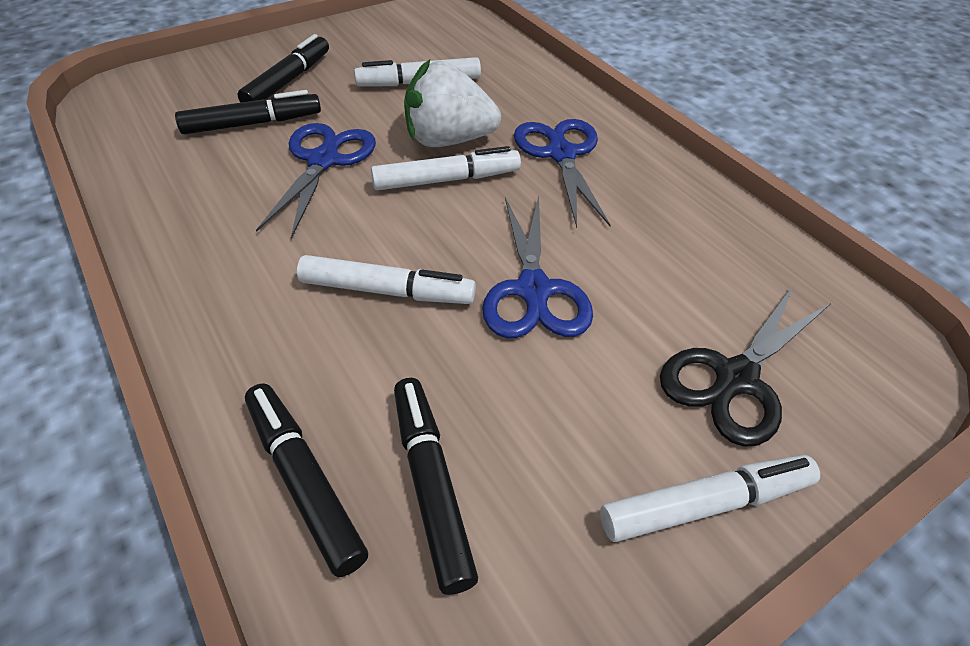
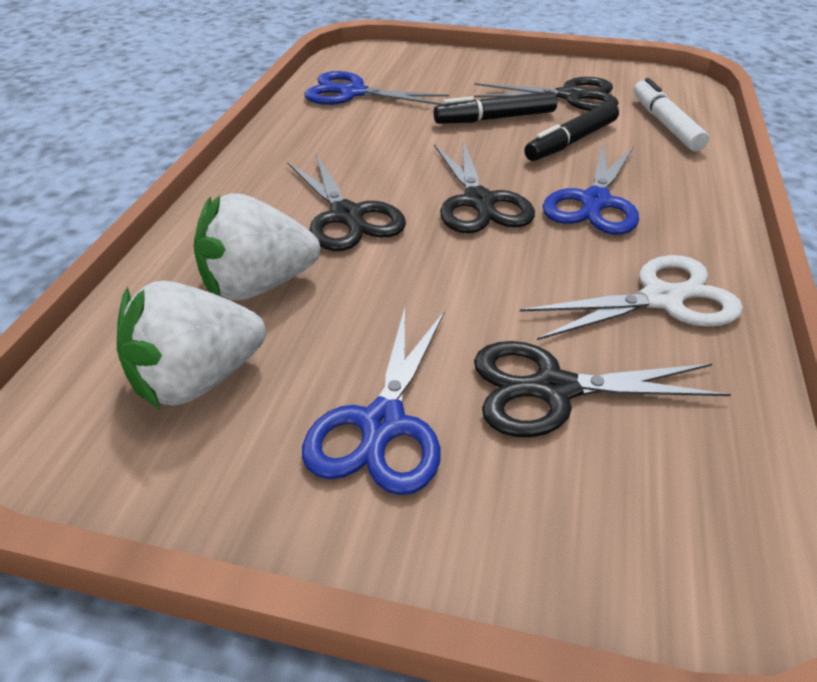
black marker: 4 -> 2
black scissors: 1 -> 4
white marker: 4 -> 1
white scissors: 0 -> 1
white strawberry: 1 -> 2

